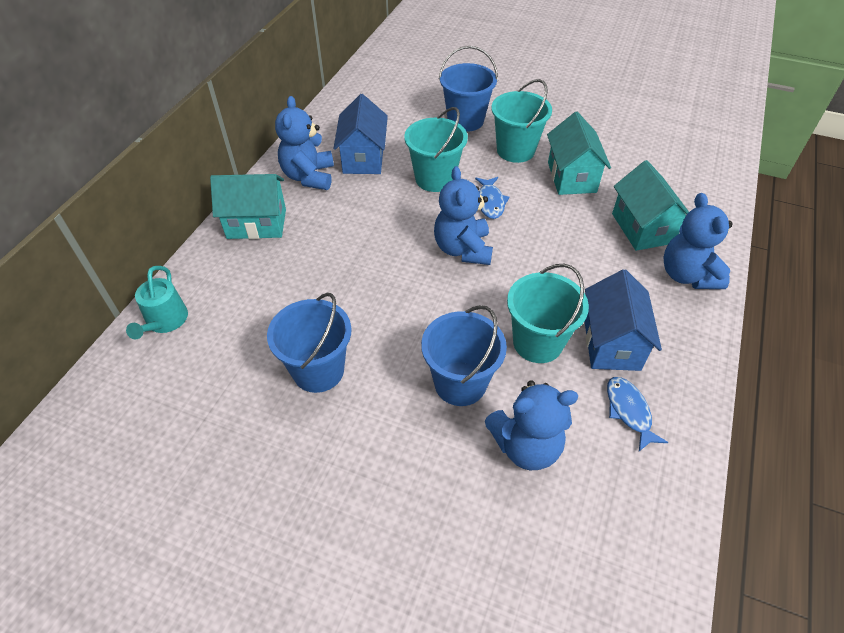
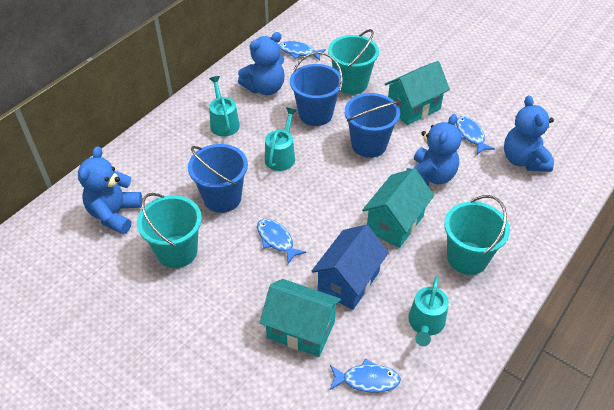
blue fish: 2 -> 4
blue house: 2 -> 1
turquoise watering can: 1 -> 3

